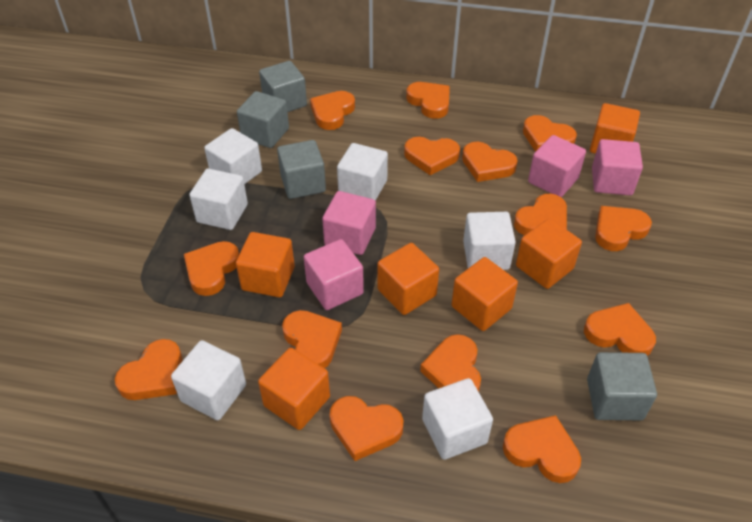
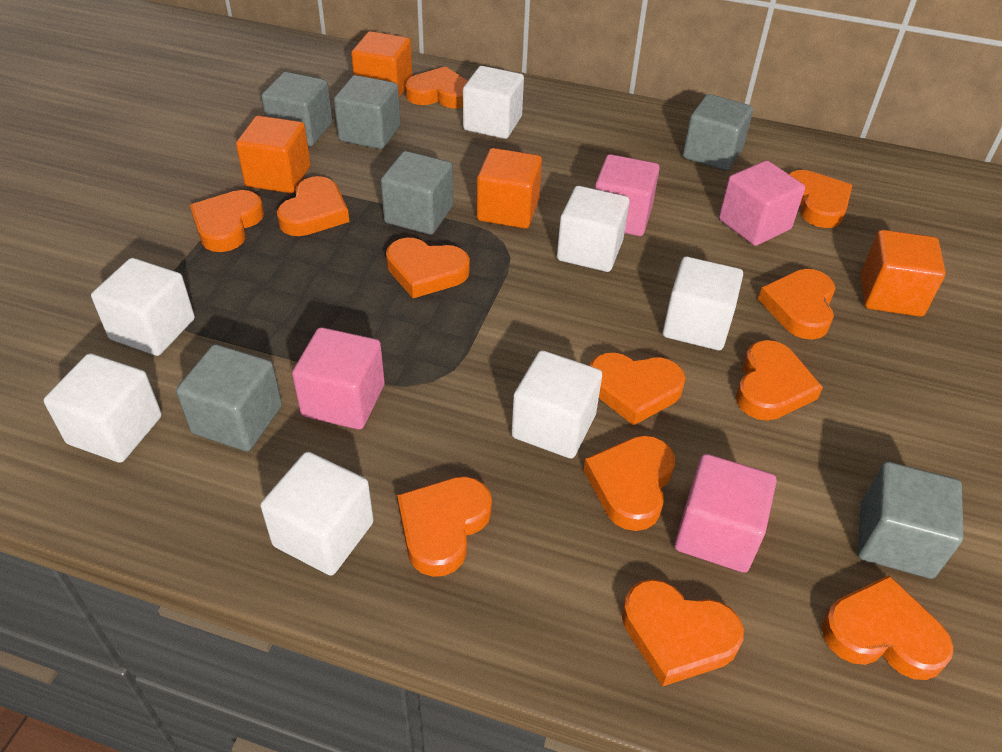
grey cube: 4 -> 6
orange cube: 6 -> 4
orange heart: 14 -> 12
white cube: 6 -> 7

